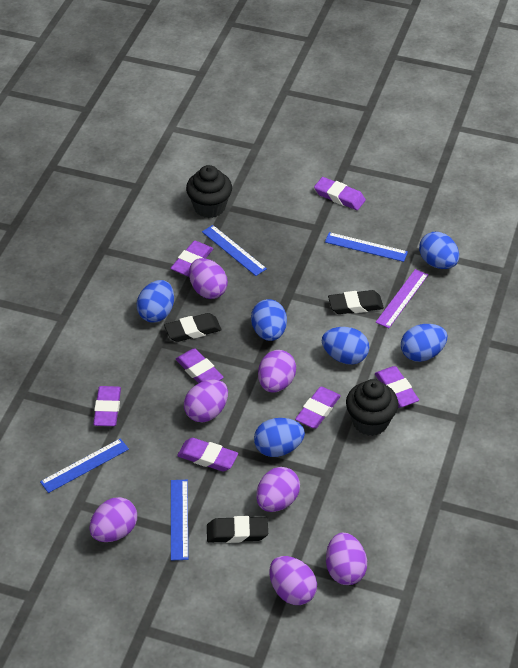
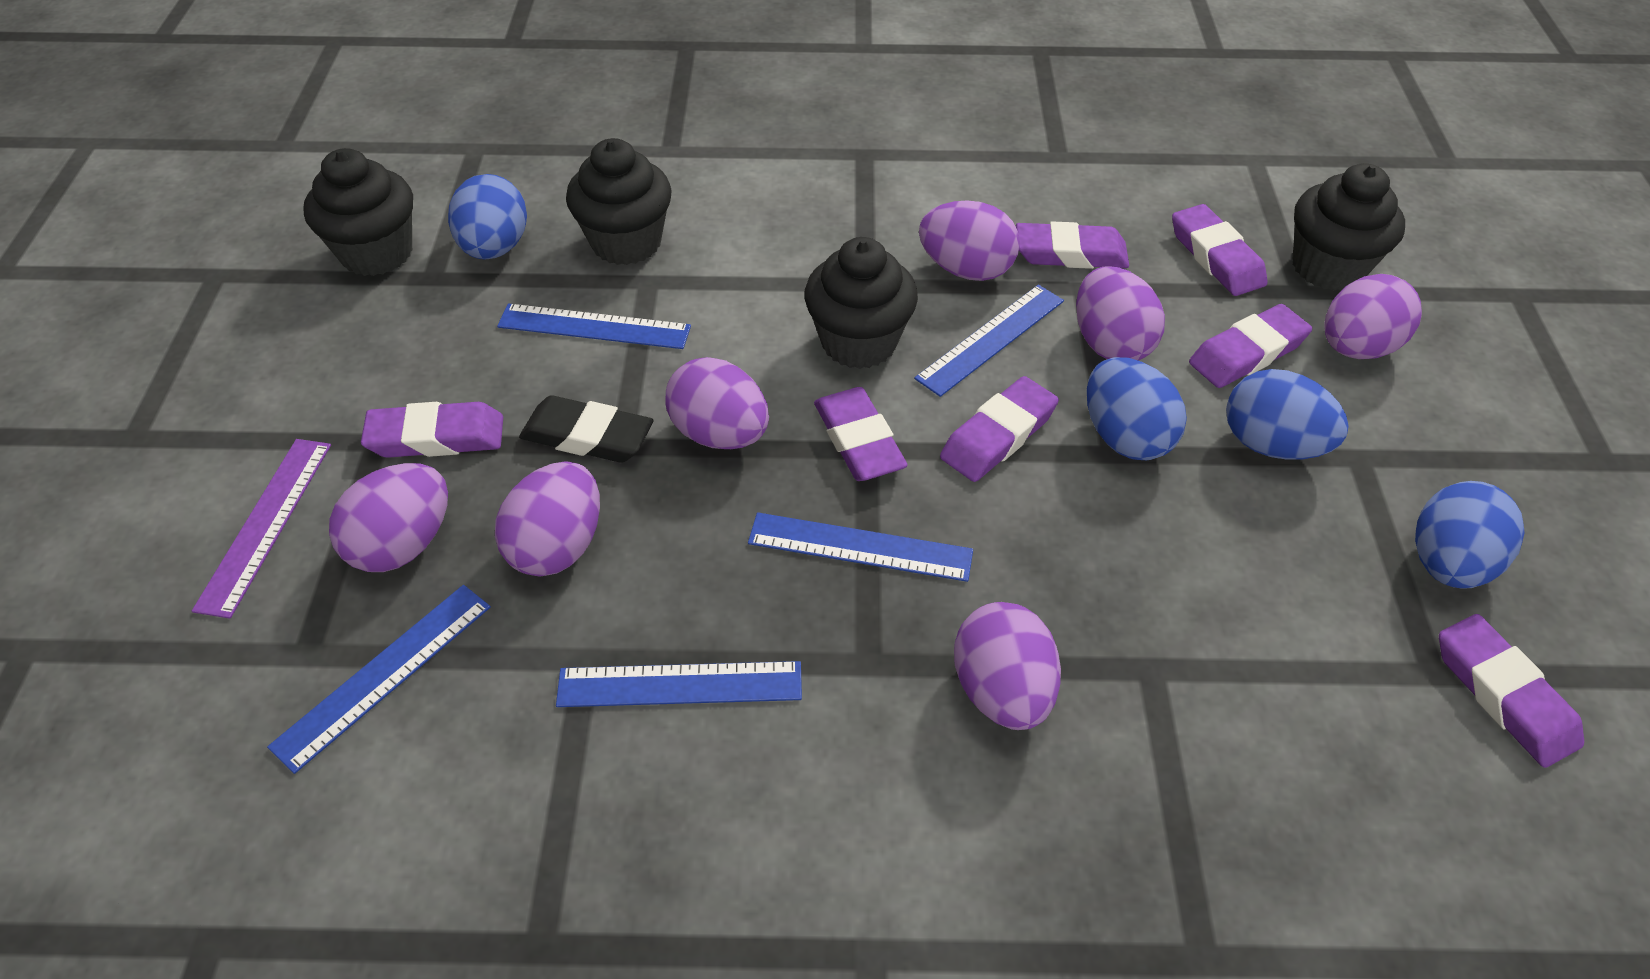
black cupcake: 2 -> 4
black eraser: 3 -> 1
blue egg: 6 -> 4
blue ruler: 4 -> 5

